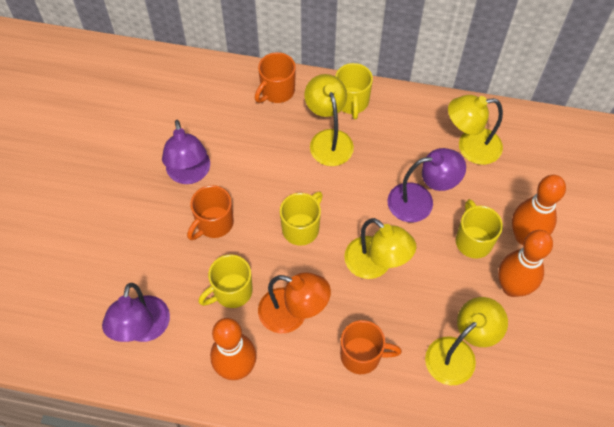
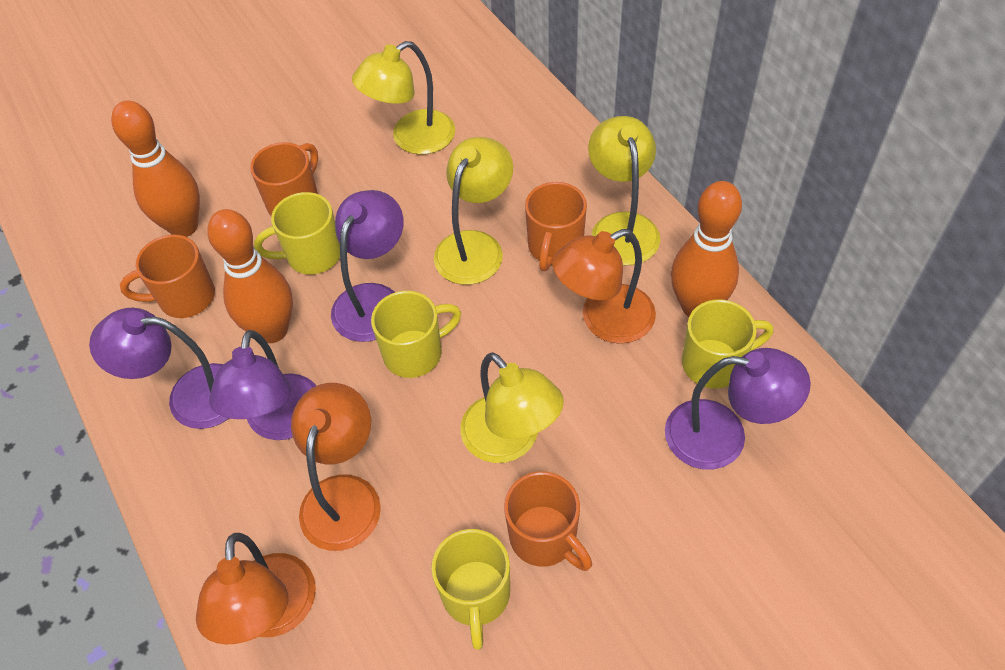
orange lamp: 1 -> 3
orange mug: 3 -> 4
purple lamp: 3 -> 4

